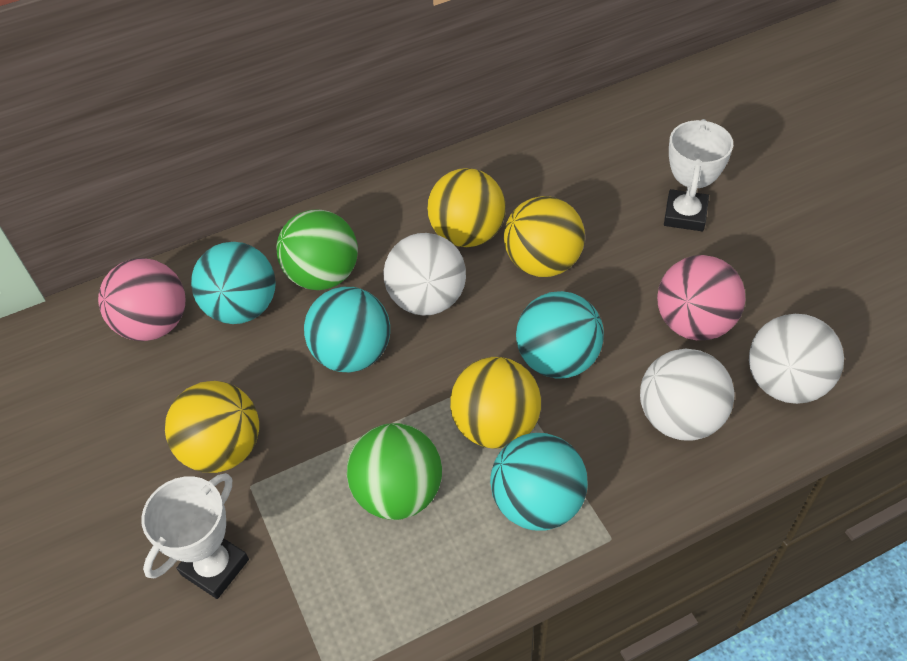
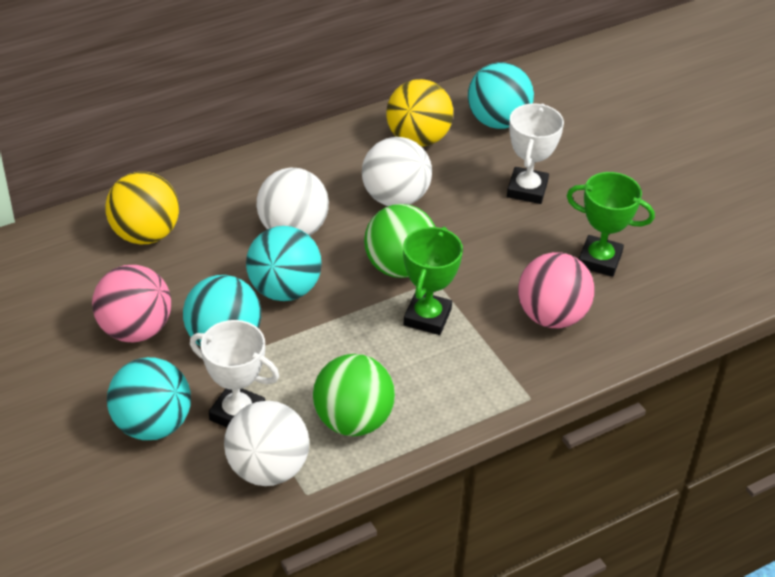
green trophy: 0 -> 2
yellow ball: 4 -> 2

